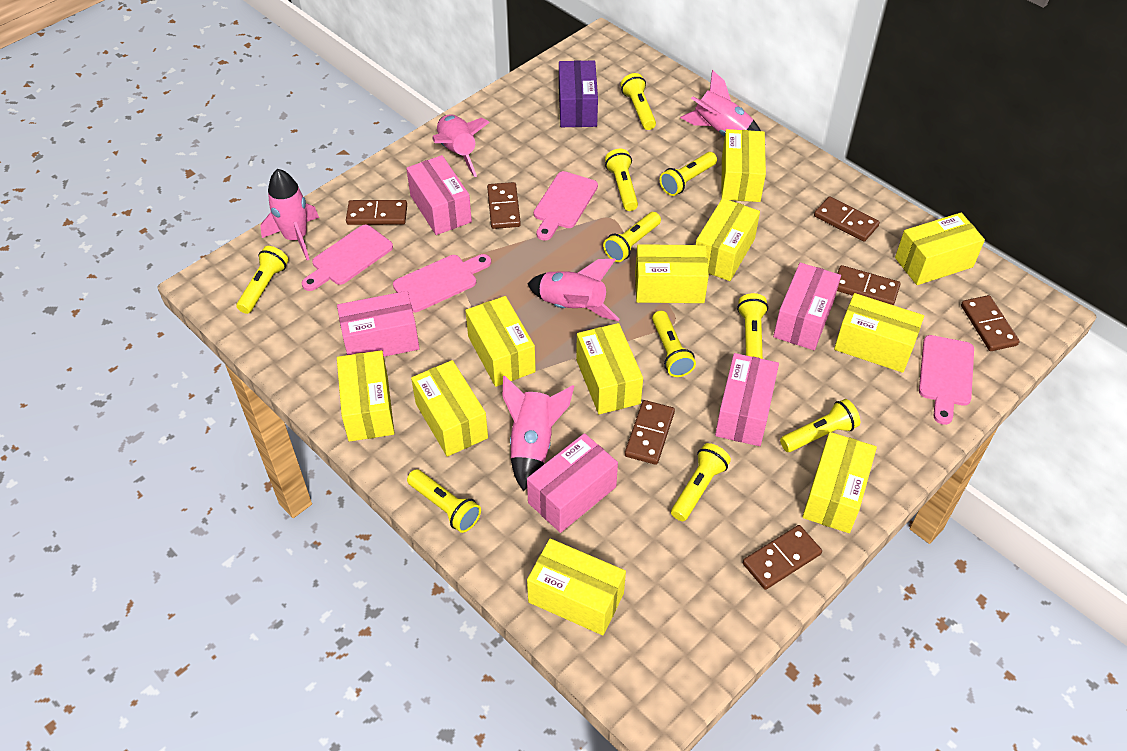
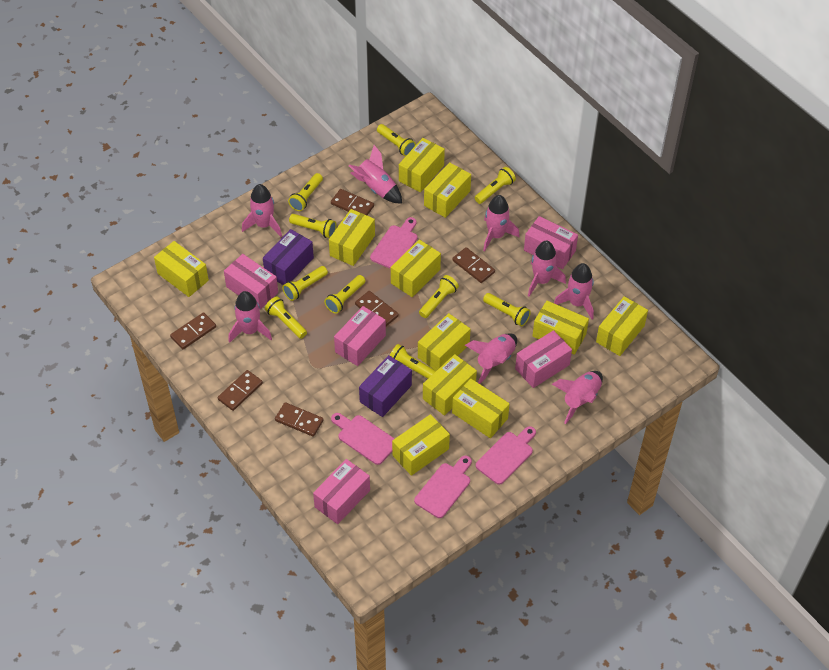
brown domino: 7 -> 6
pink rocket: 5 -> 8
purple box: 1 -> 2

